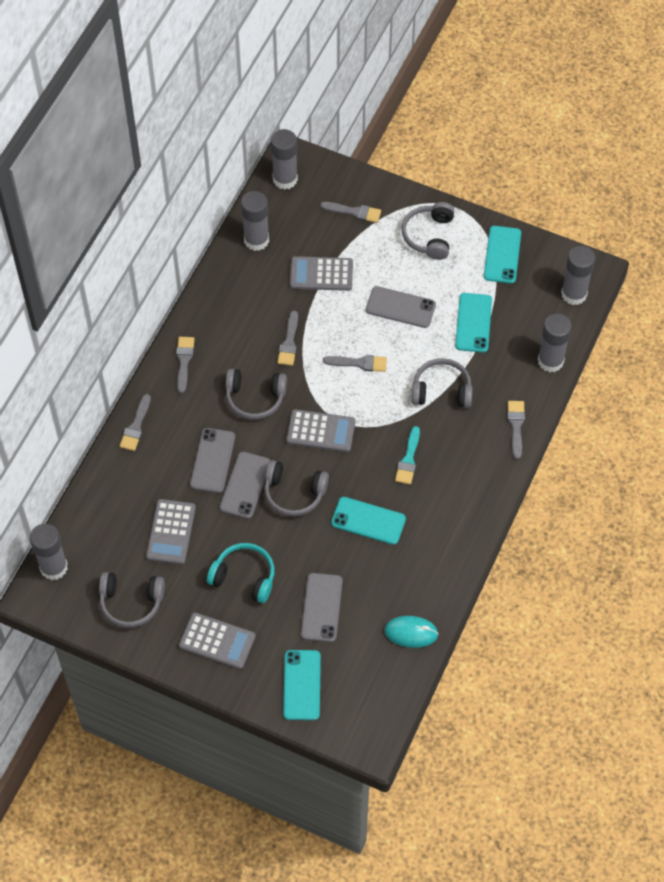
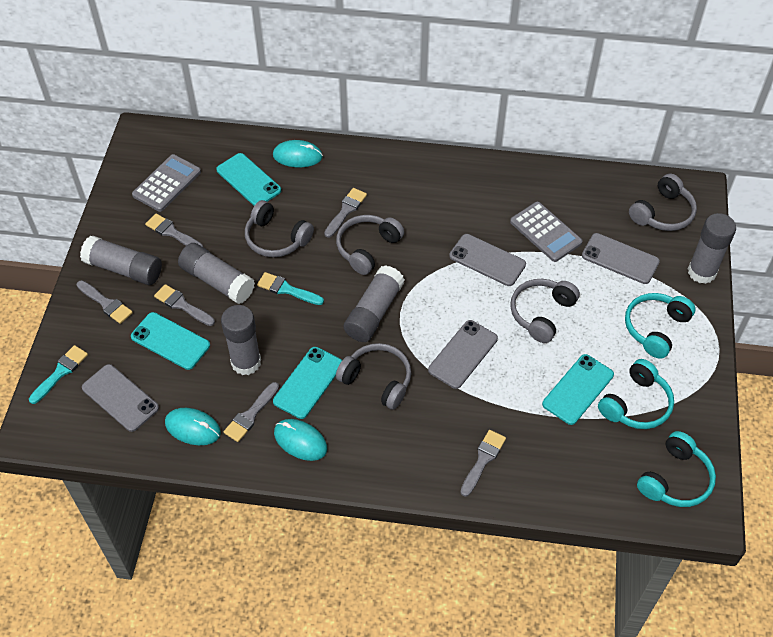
grey calculator: 4 -> 2
turquoise brush: 1 -> 2
turquoise headphones: 1 -> 3
turquoise mouse: 1 -> 3

